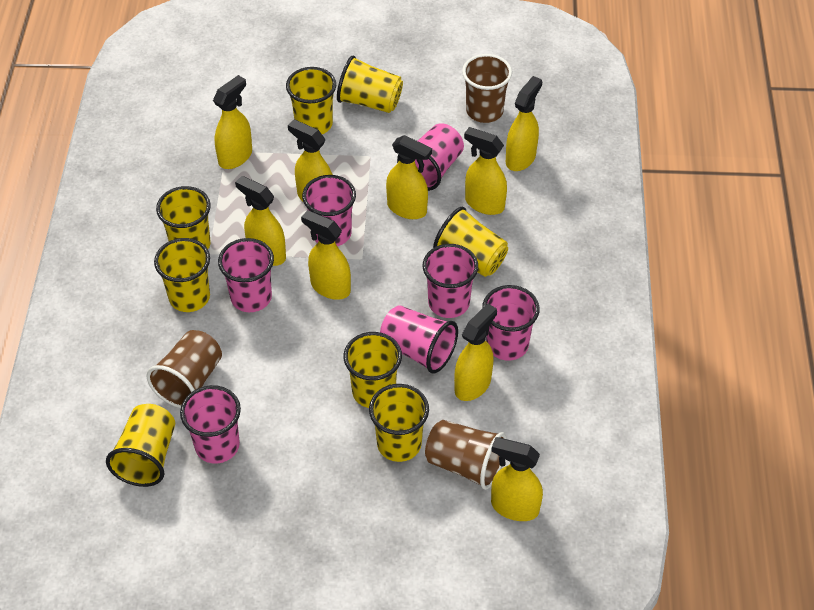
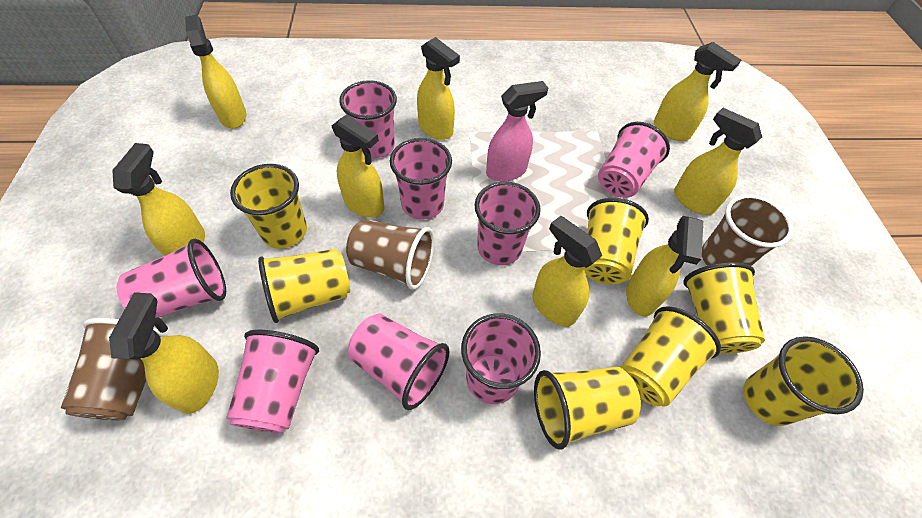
pink cup: 7 -> 8
pink spray bottle: 0 -> 1
yellow cup: 8 -> 7

